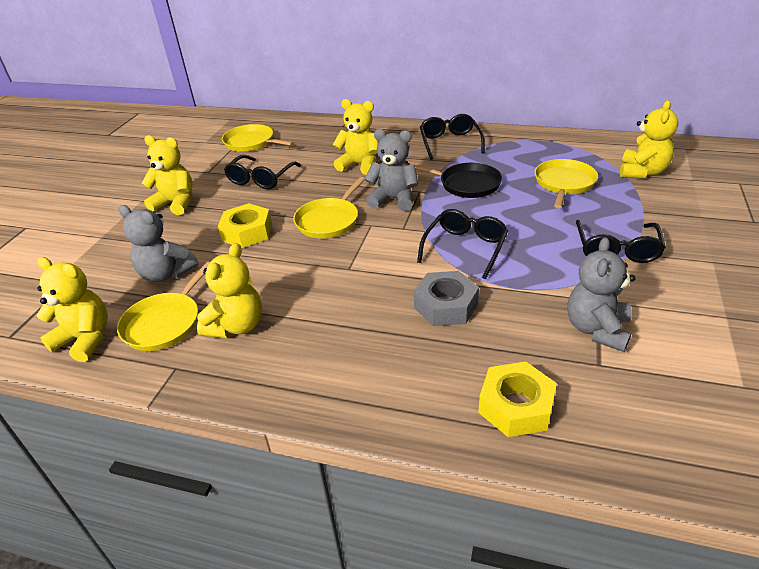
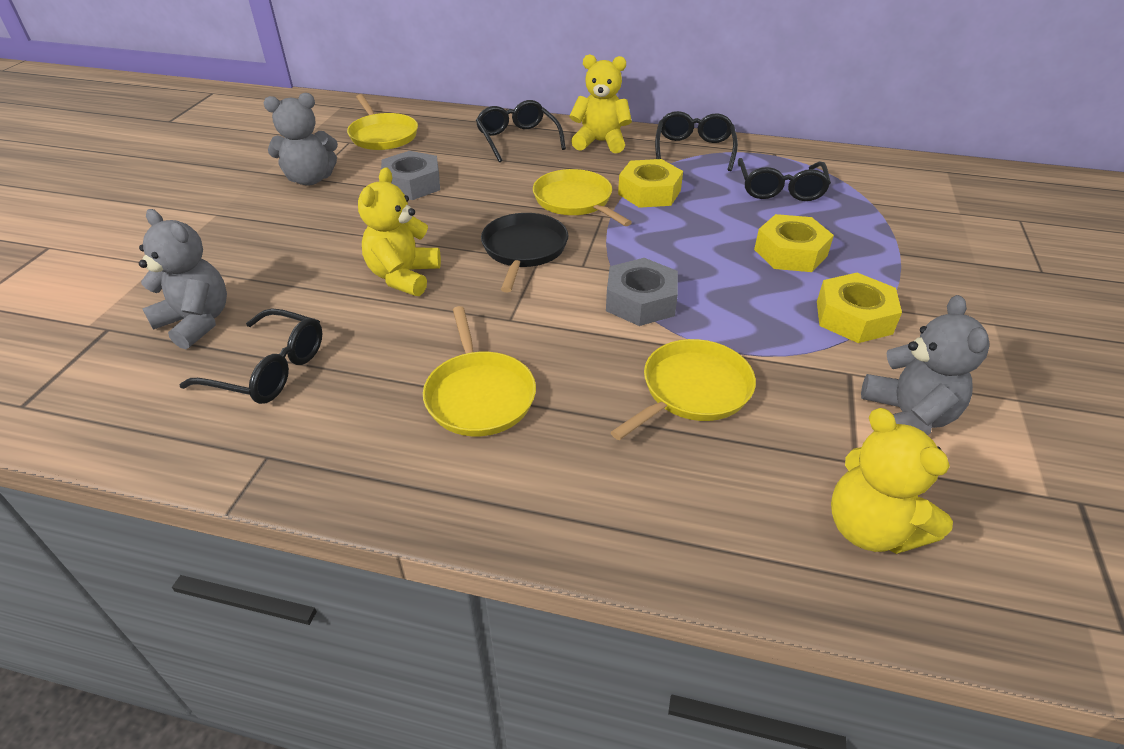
grey nut: 1 -> 2
yellow nut: 2 -> 3
yellow teddy bear: 5 -> 3

